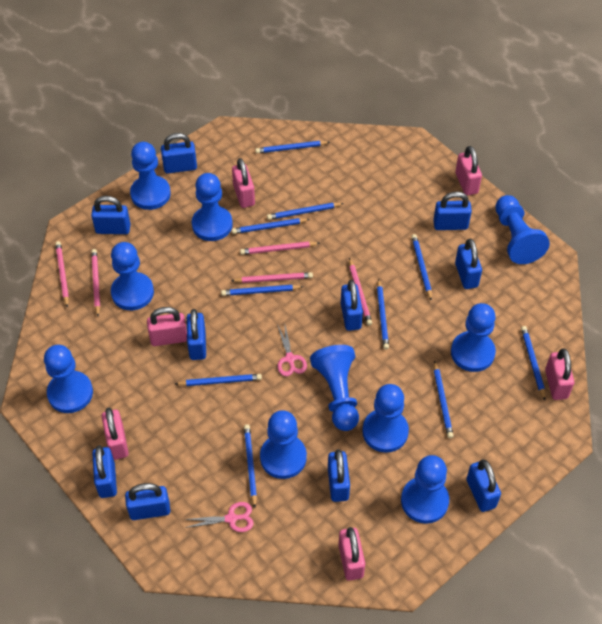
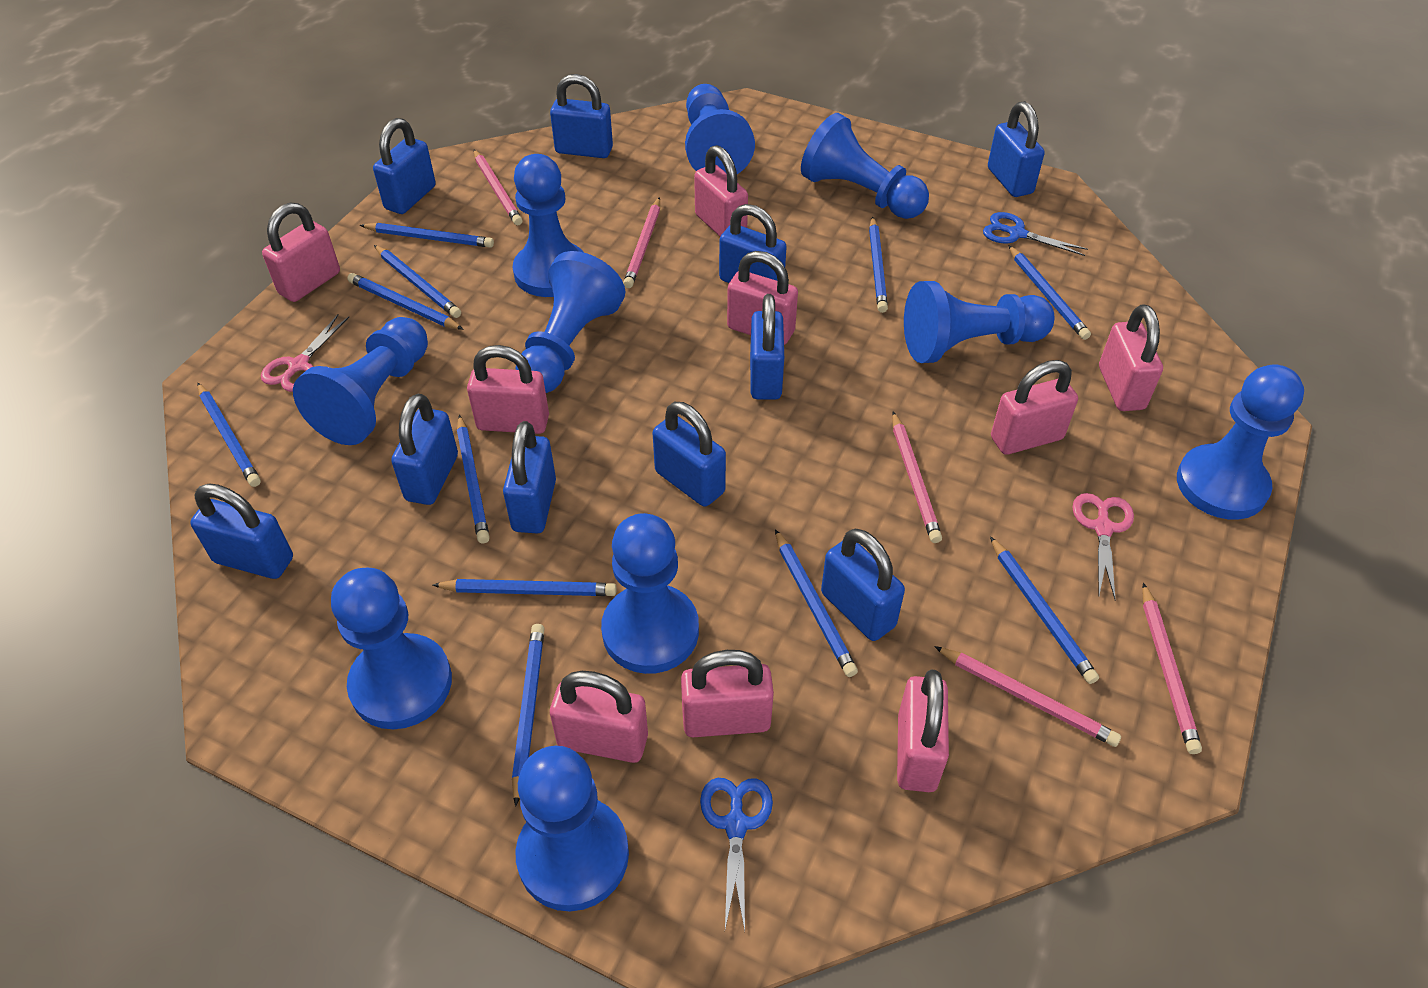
blue pencil: 10 -> 11
blue scissors: 0 -> 2
pink padlock: 6 -> 9

